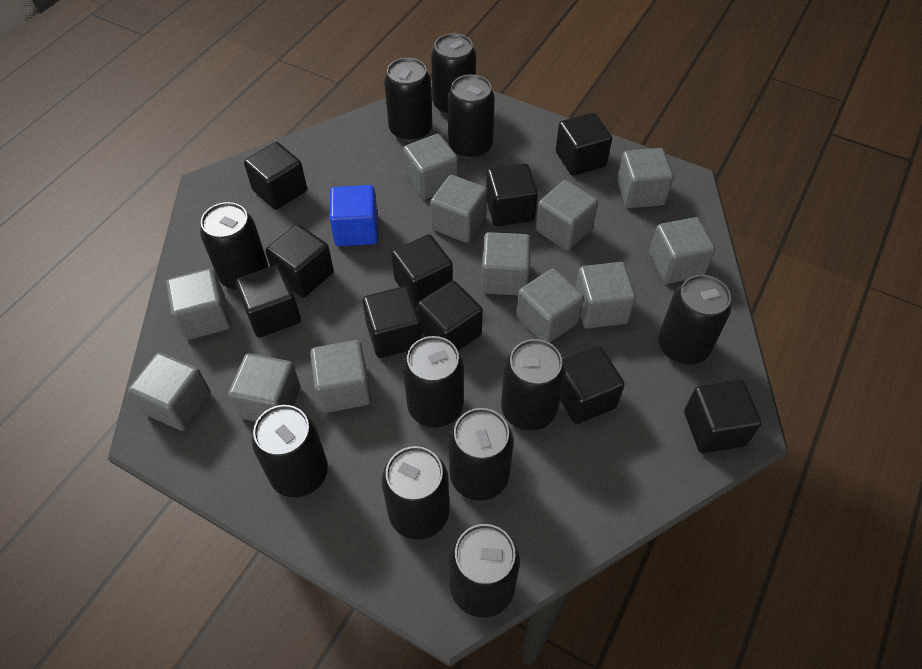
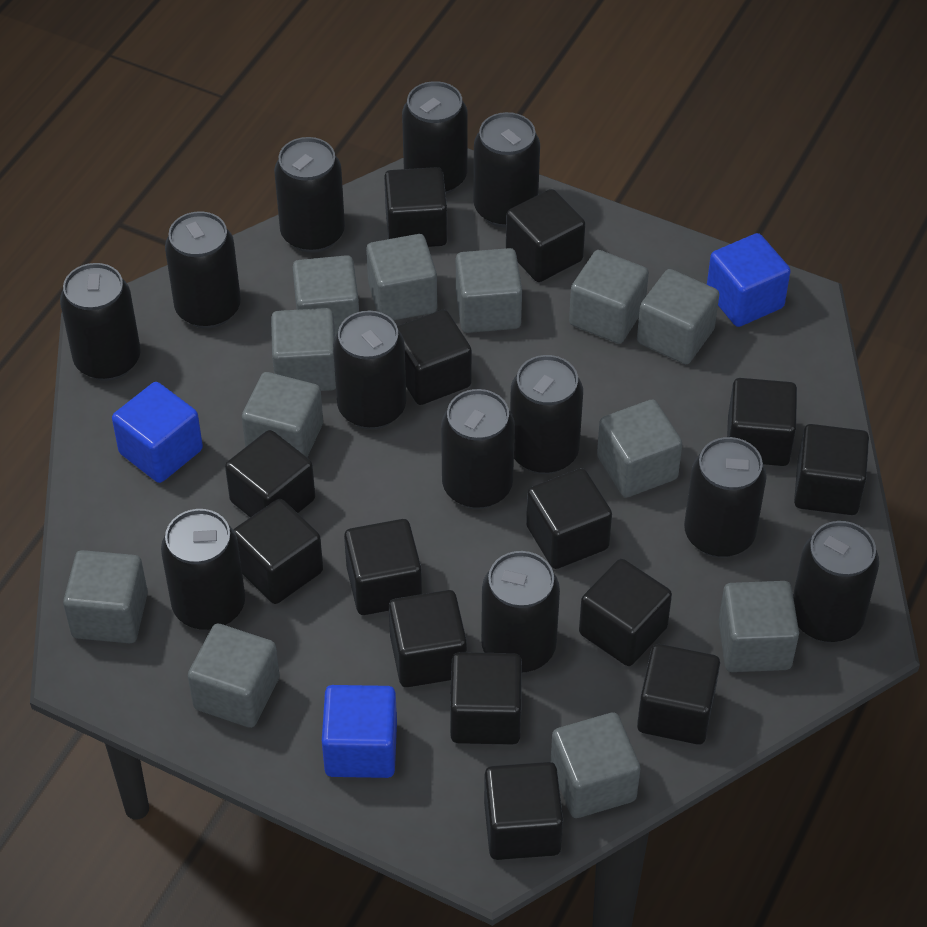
black can: 11 -> 12
black cube: 10 -> 14
blue cube: 1 -> 3

